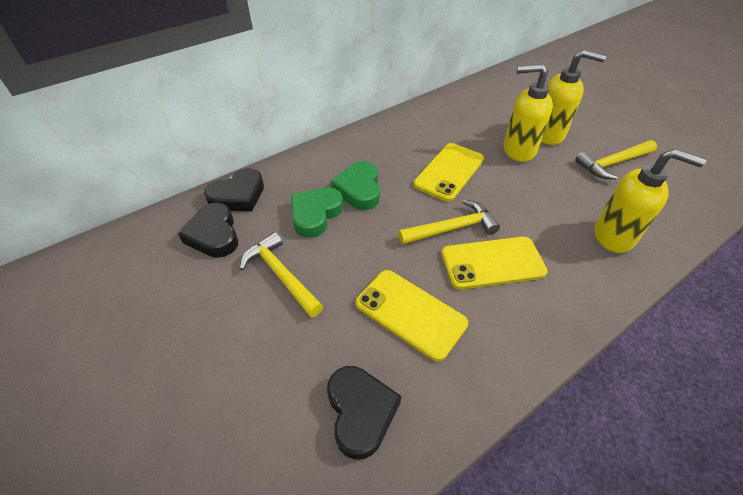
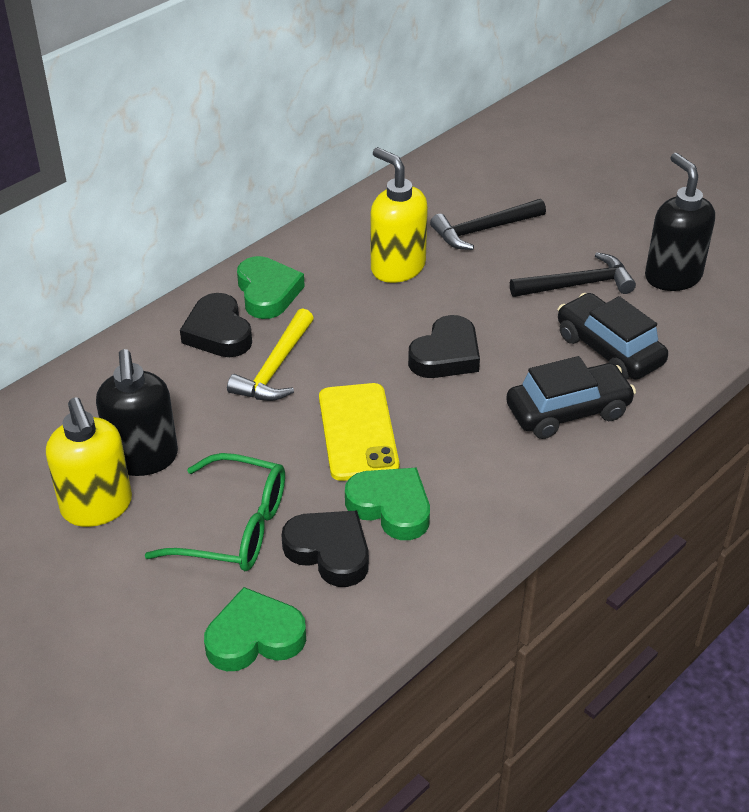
black car: 0 -> 2
black hammer: 0 -> 2
black soap dispenser: 0 -> 2
green glasses: 0 -> 1
green heart: 2 -> 3
yellow hammer: 3 -> 1
yellow phone: 3 -> 1
yellow soap dispenser: 3 -> 2

